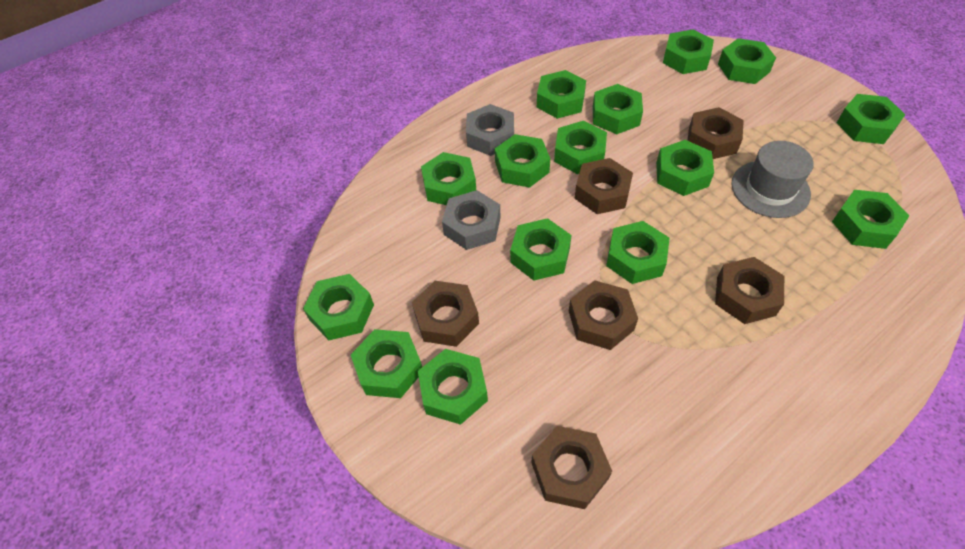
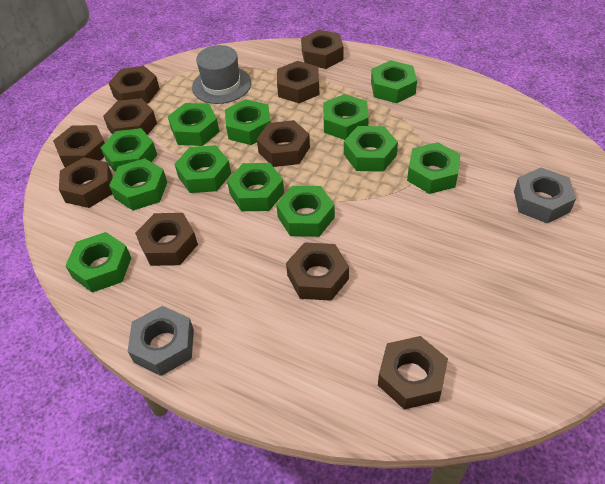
brown nut: 6 -> 10
green nut: 15 -> 12

